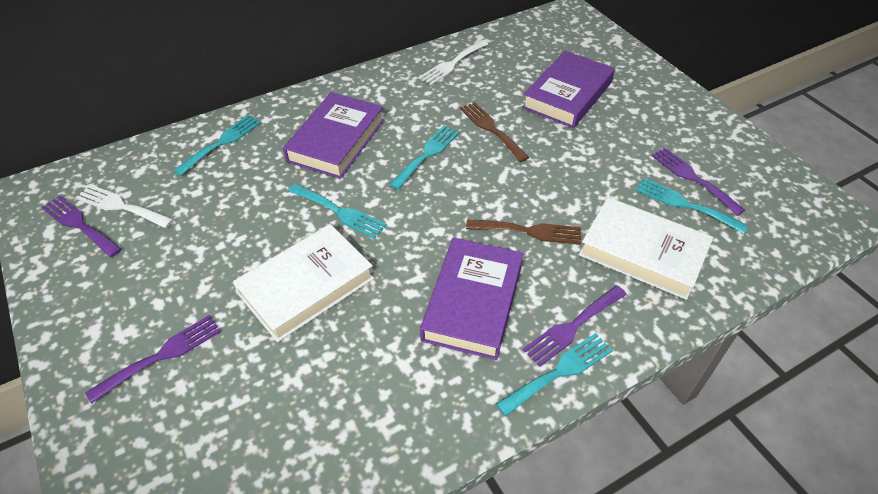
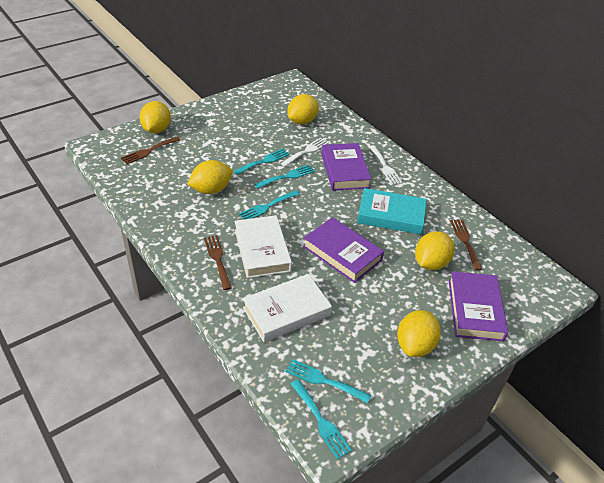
brown fork: 2 -> 3
purple fork: 4 -> 0
turquoise book: 0 -> 1
yellow lemon: 0 -> 5

